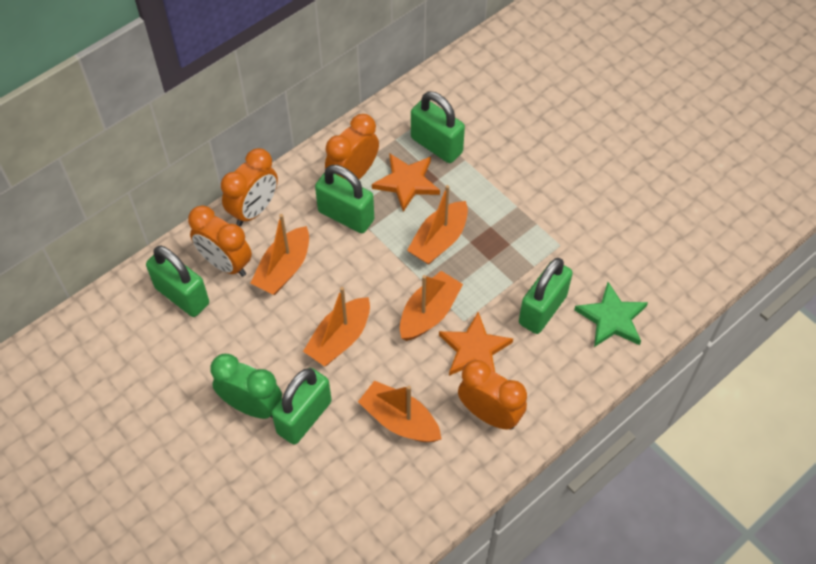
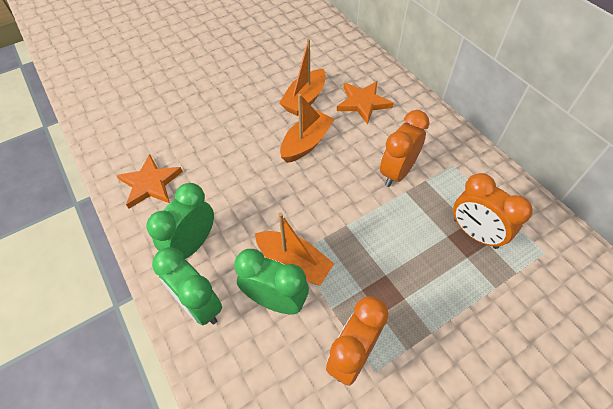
green clock: 1 -> 3
green padlock: 5 -> 0
green star: 1 -> 0
orange boat: 5 -> 3
orange clock: 4 -> 3

